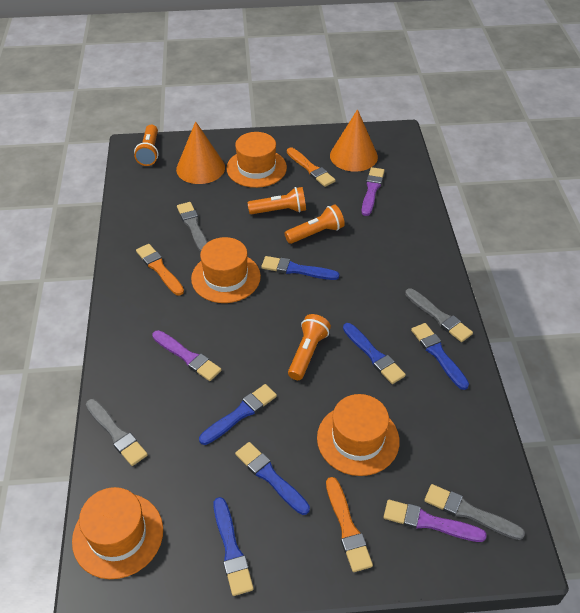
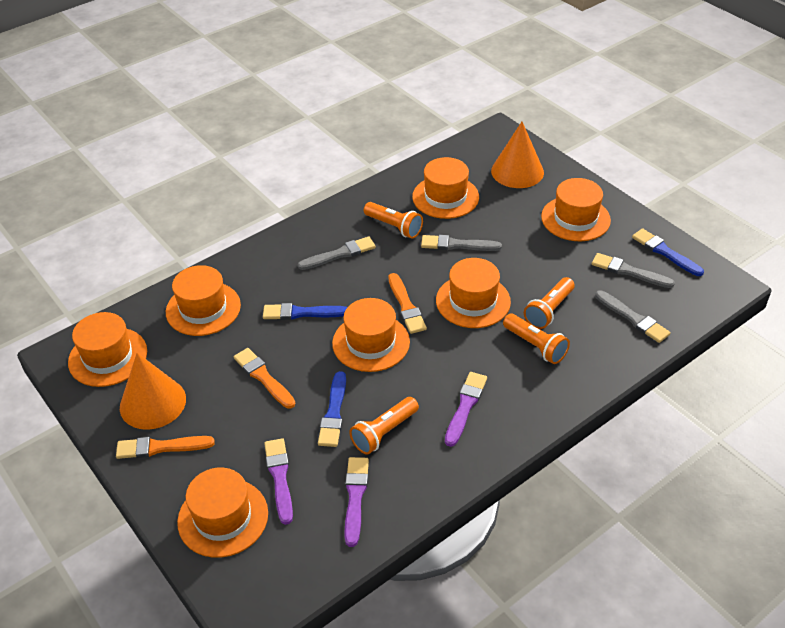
blue brush: 6 -> 3
orange hat: 4 -> 7

